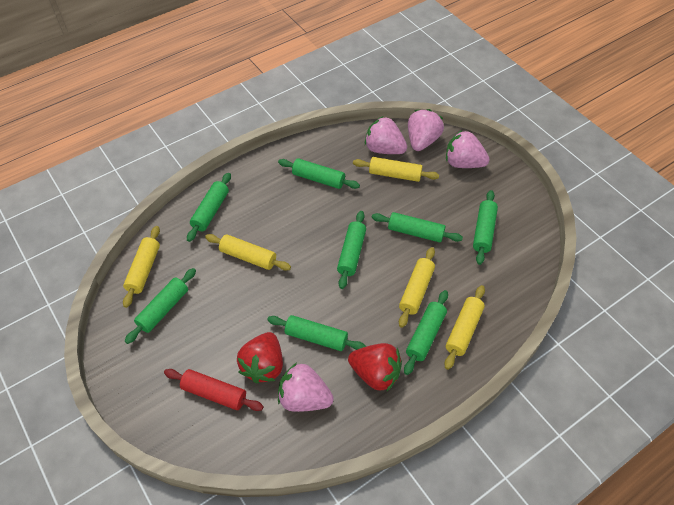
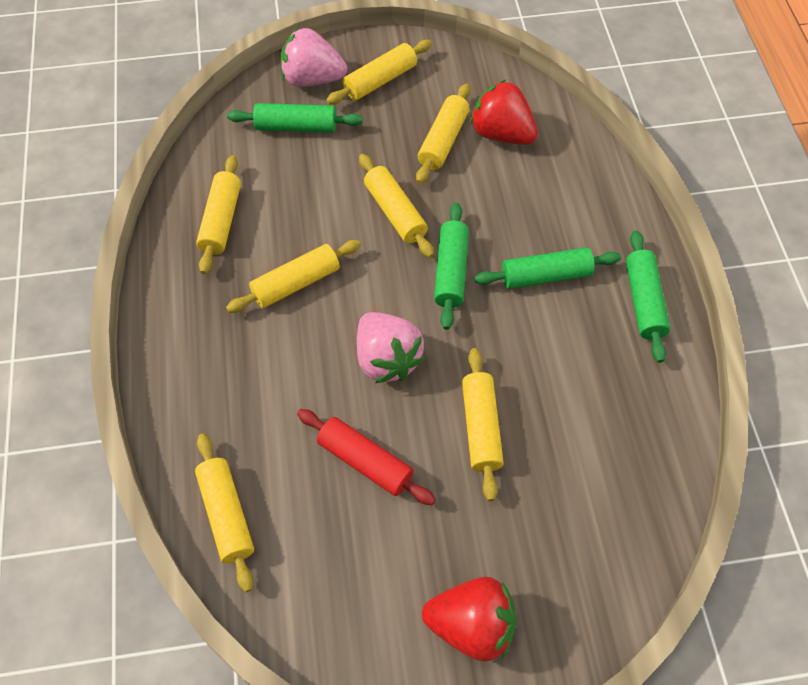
green rolling pin: 8 -> 4
pink strawberry: 4 -> 2
yellow rolling pin: 5 -> 7

